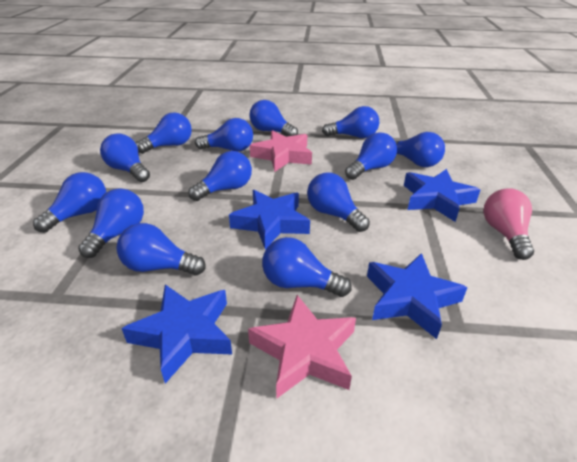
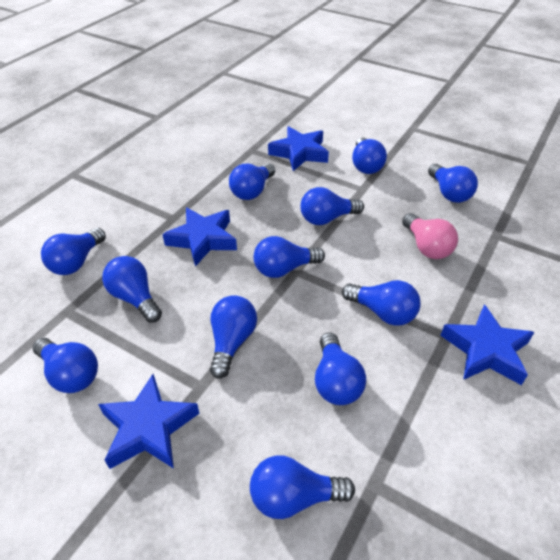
blue light bulb: 13 -> 12
pink star: 2 -> 0

